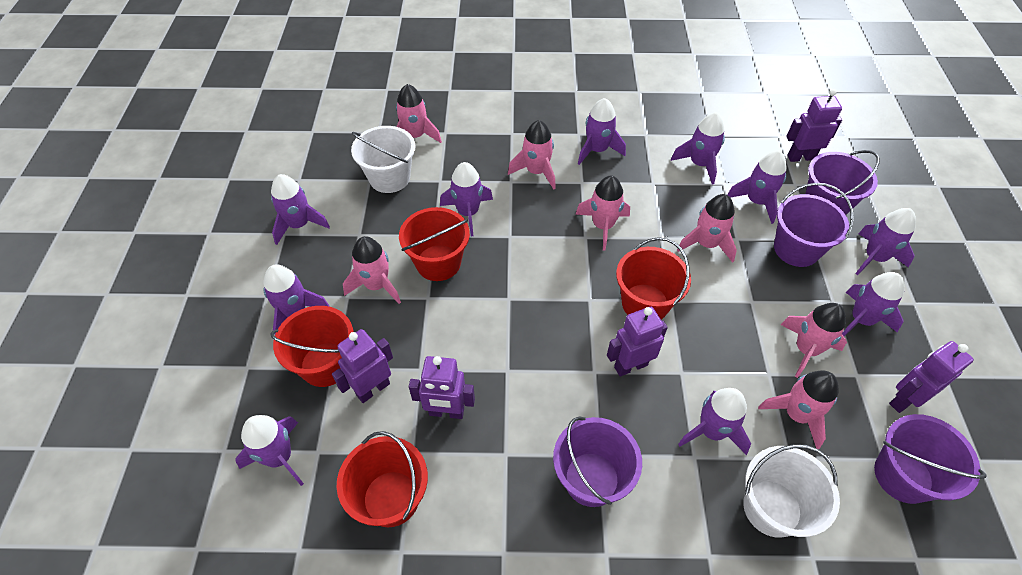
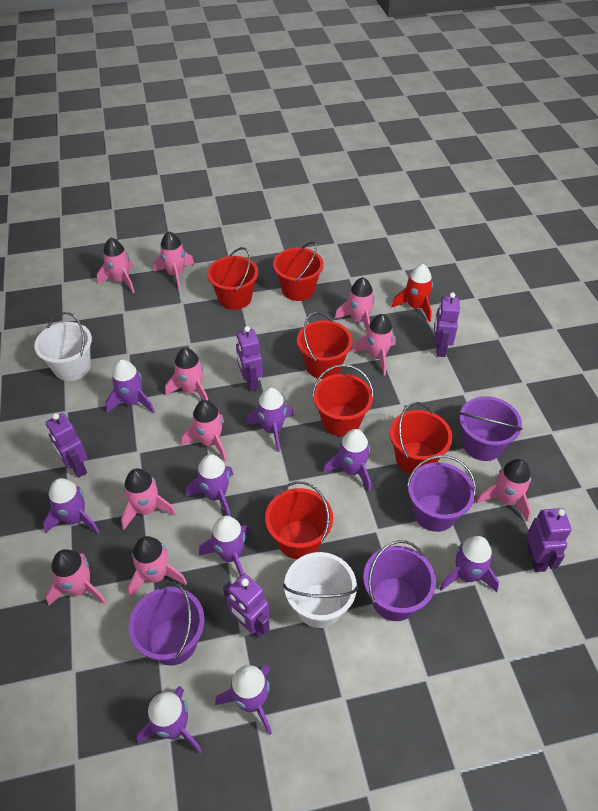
pink rocket: 7 -> 10
purple rocket: 10 -> 9
red bucket: 4 -> 6
red rocket: 0 -> 1

